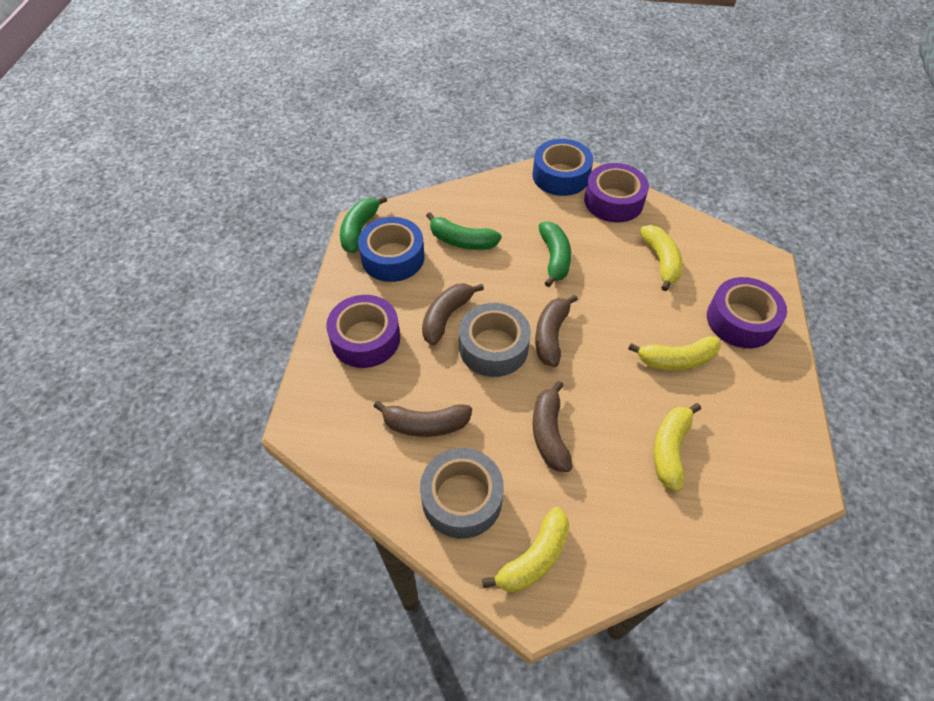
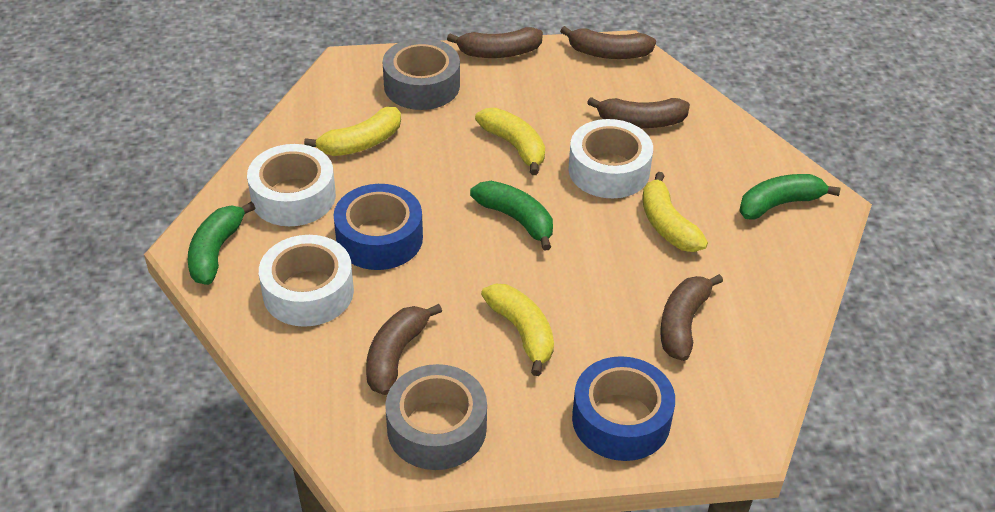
brown banana: 4 -> 5
purple tape: 3 -> 0
white tape: 0 -> 3

